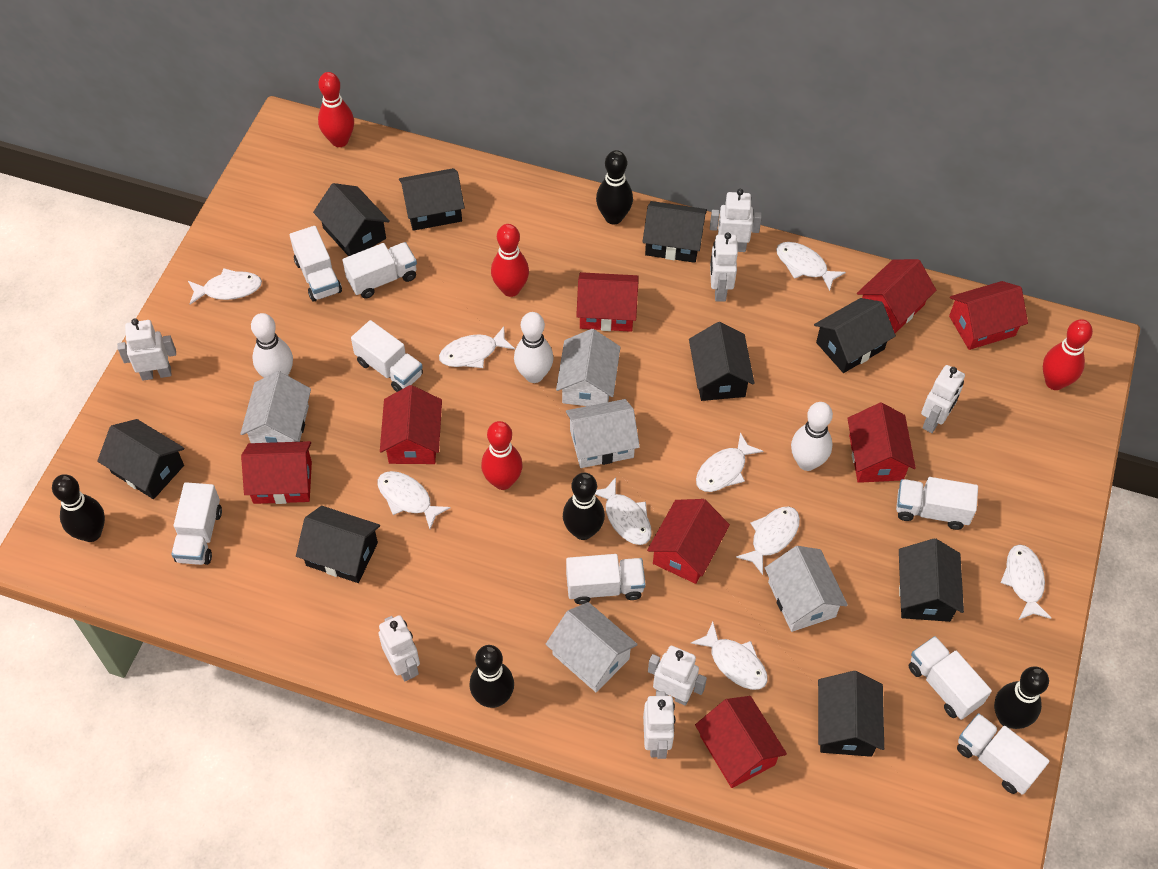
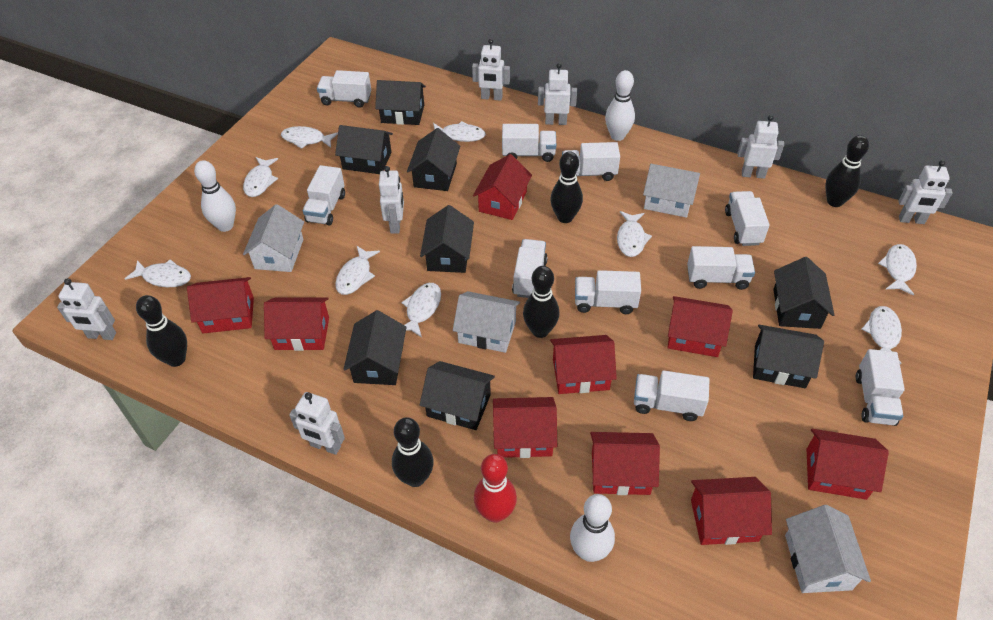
black house: 9 -> 8
red bowling pin: 4 -> 1
red house: 8 -> 9
white house: 5 -> 4
white truck: 8 -> 10

